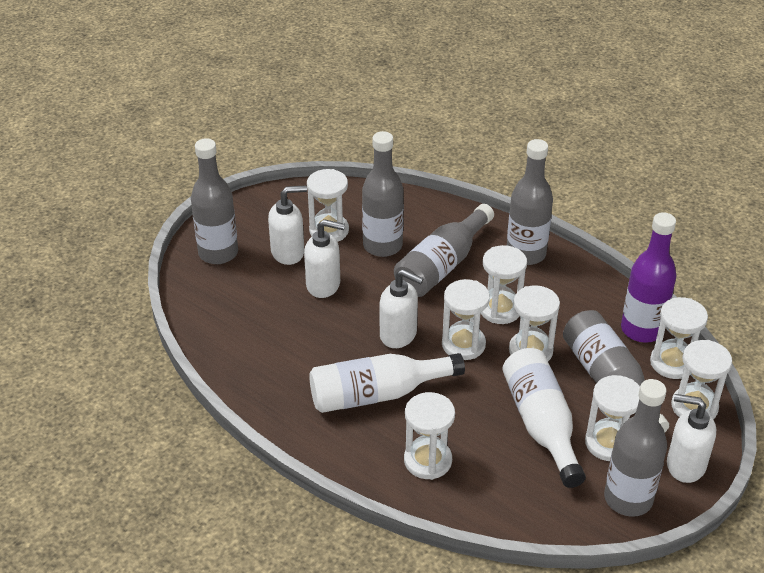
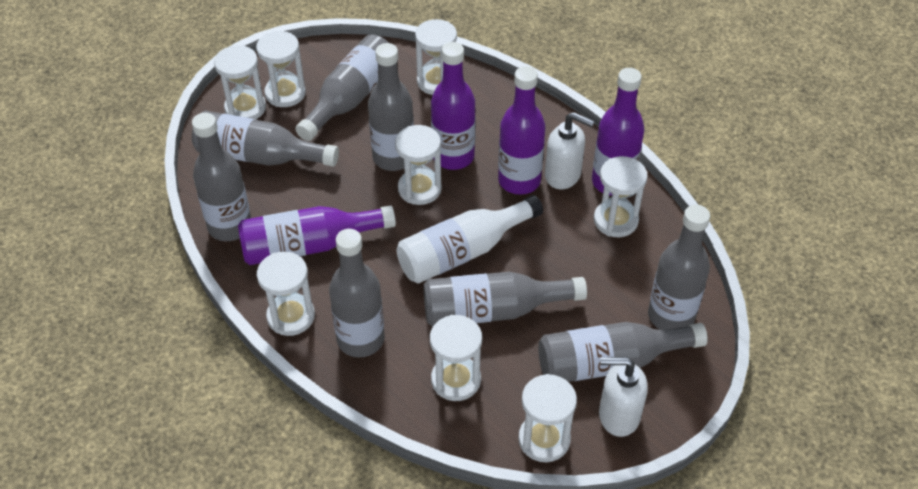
grey bottle: 6 -> 8
purple bottle: 1 -> 4
white bottle: 2 -> 1
white soap dispenser: 4 -> 2

